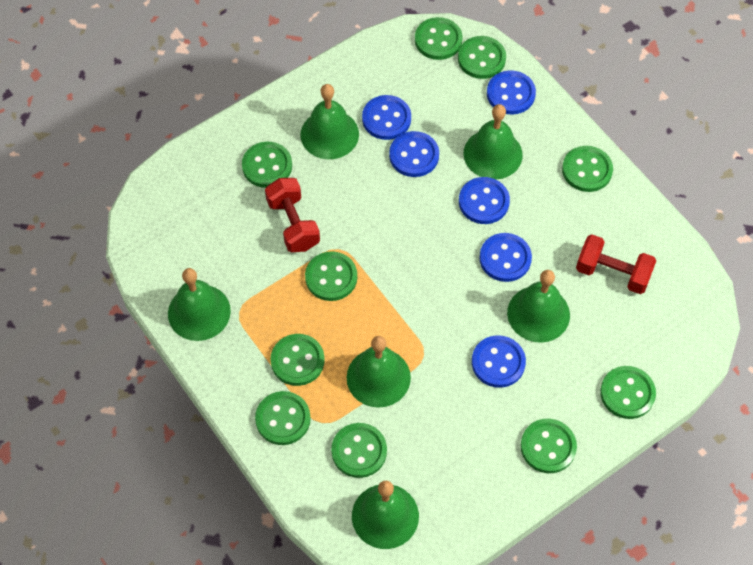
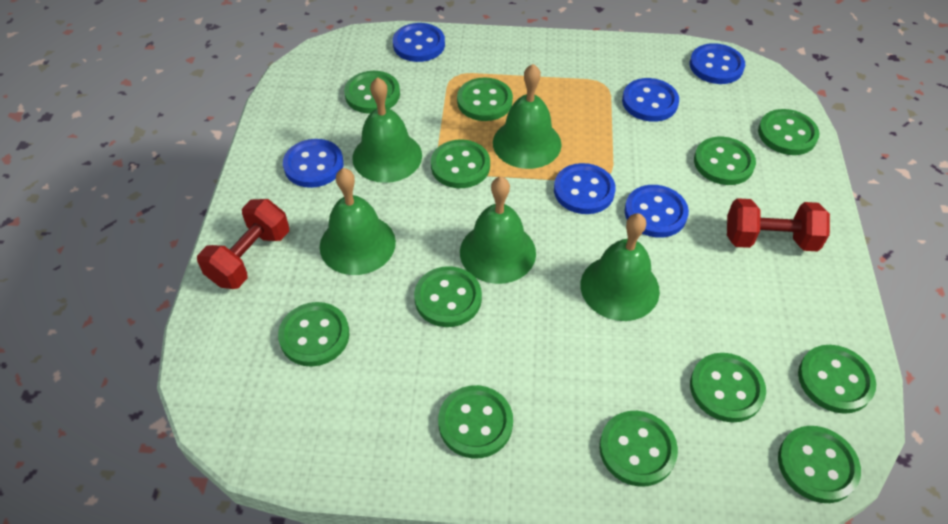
green bell: 6 -> 5
green button: 10 -> 12

